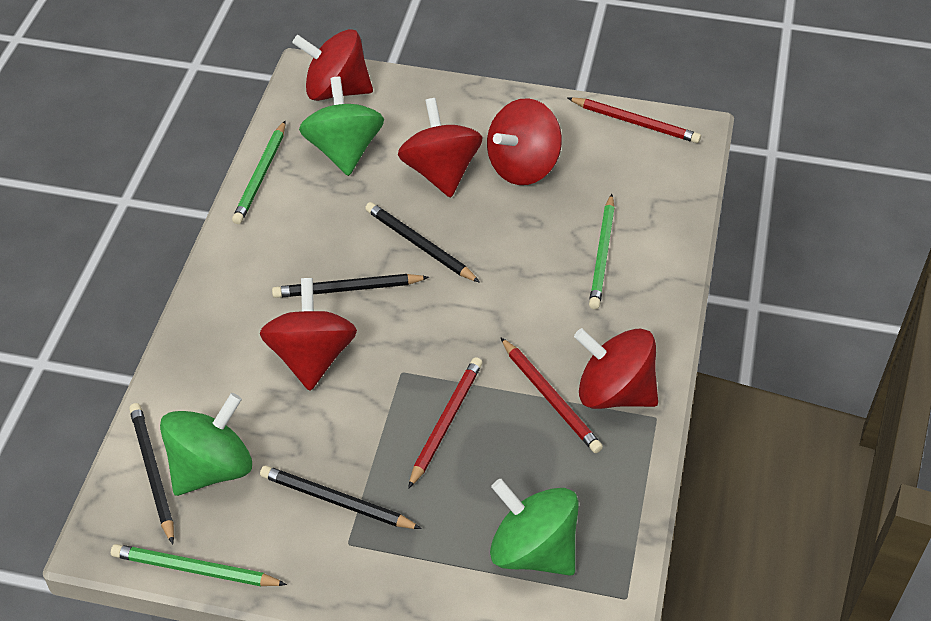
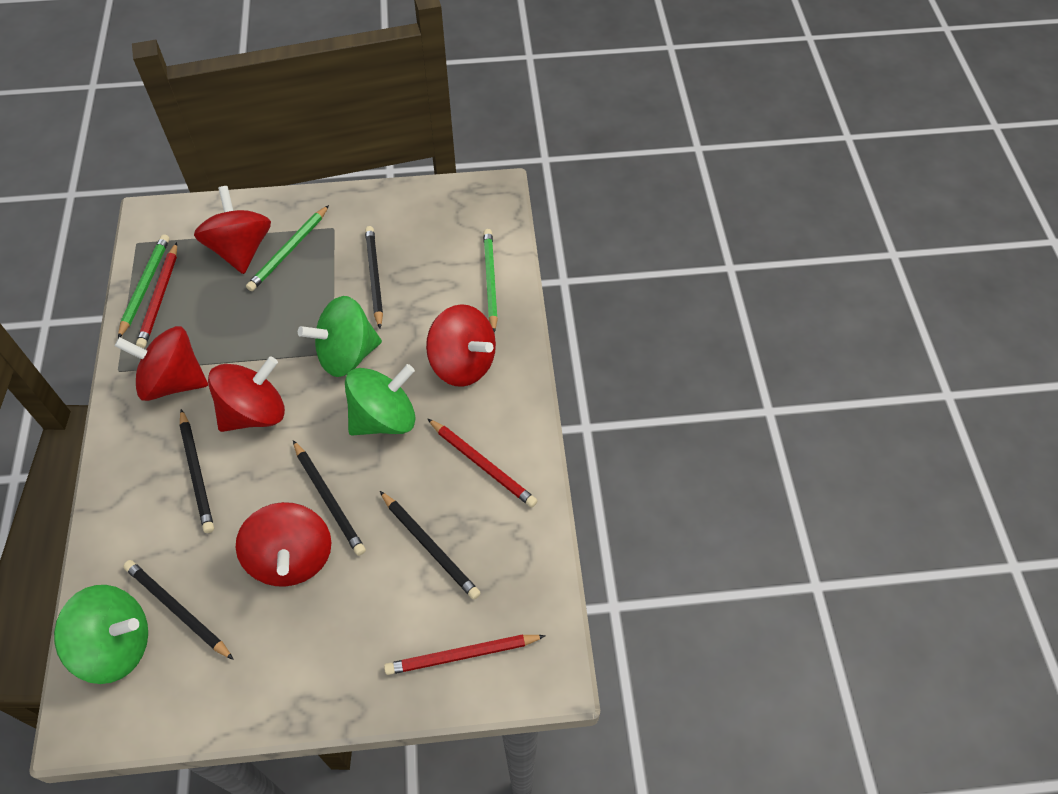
black pencil: 4 -> 5

